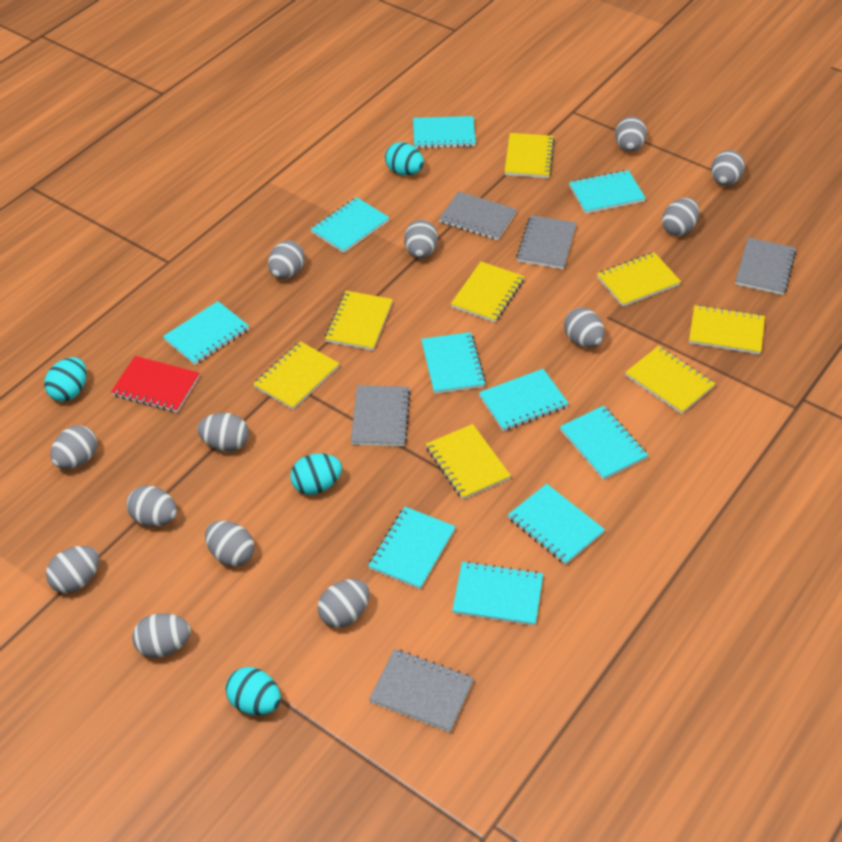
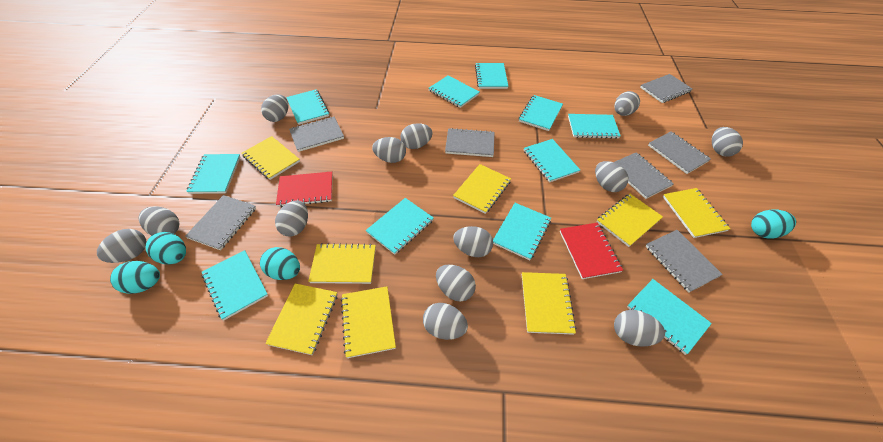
grey notebook: 5 -> 7
red notebook: 1 -> 2
turquoise notebook: 10 -> 11

